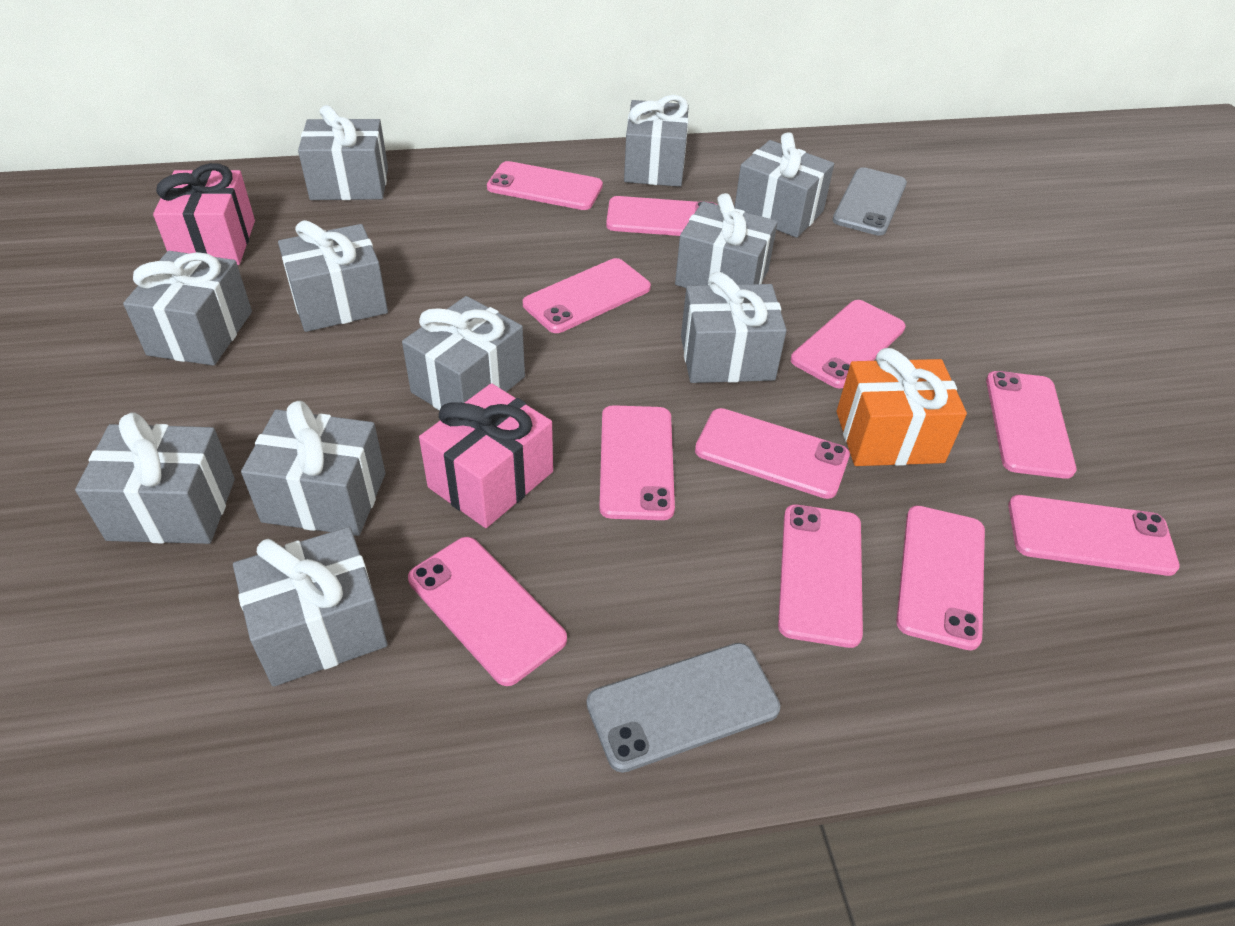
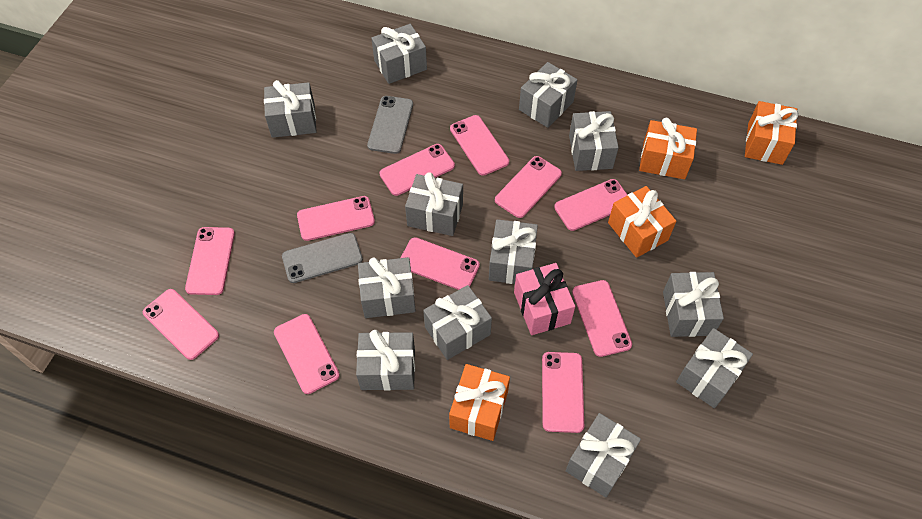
grey gift: 11 -> 12
orange gift: 1 -> 4
pink gift: 2 -> 1

